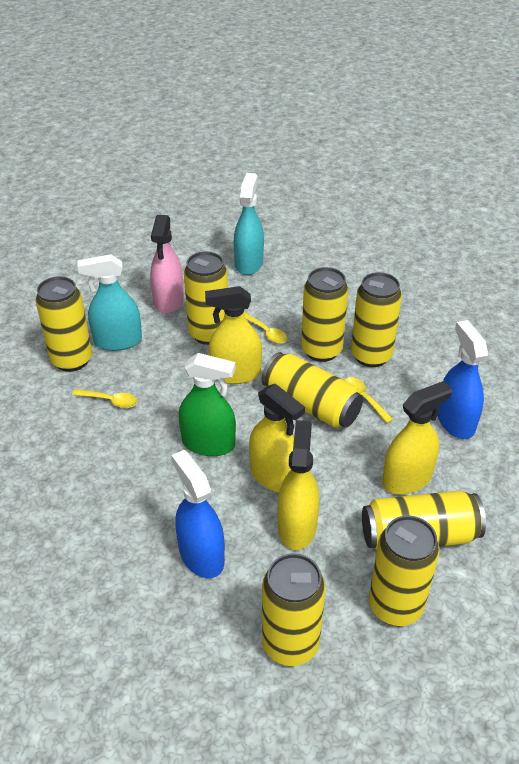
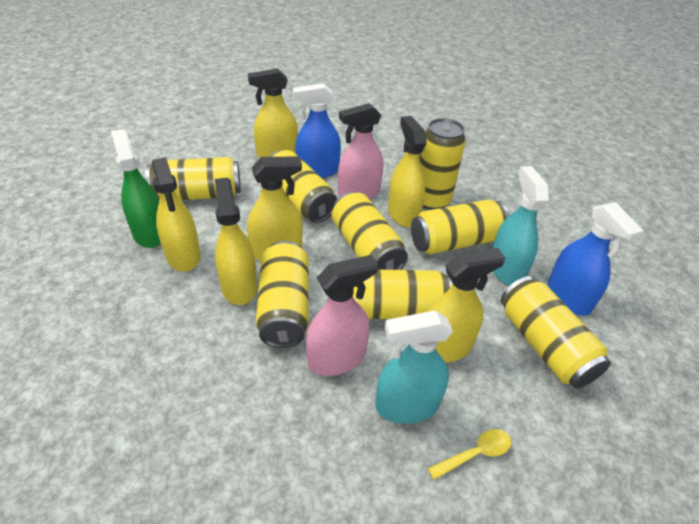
pink spray bottle: 1 -> 2
yellow spoon: 3 -> 1
yellow spray bottle: 4 -> 6

